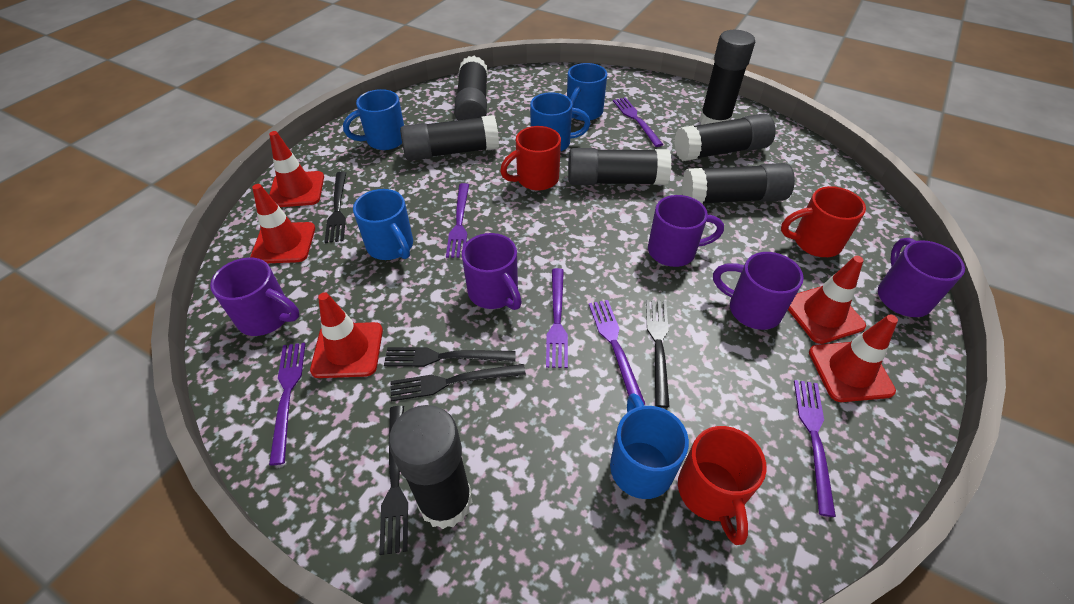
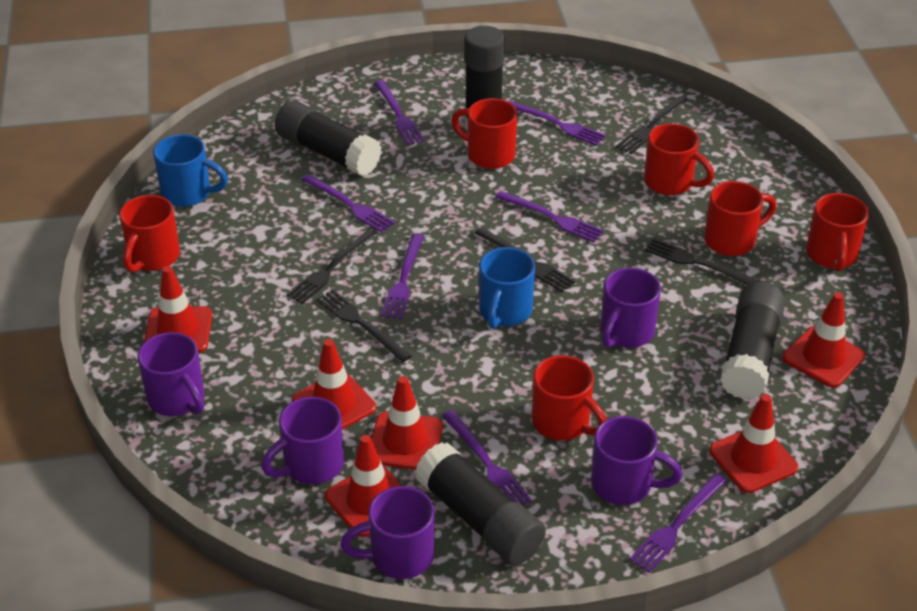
black glue stick: 7 -> 4
blue mug: 5 -> 2
purple fork: 6 -> 7
red mug: 3 -> 6
red traffic cone: 5 -> 6

